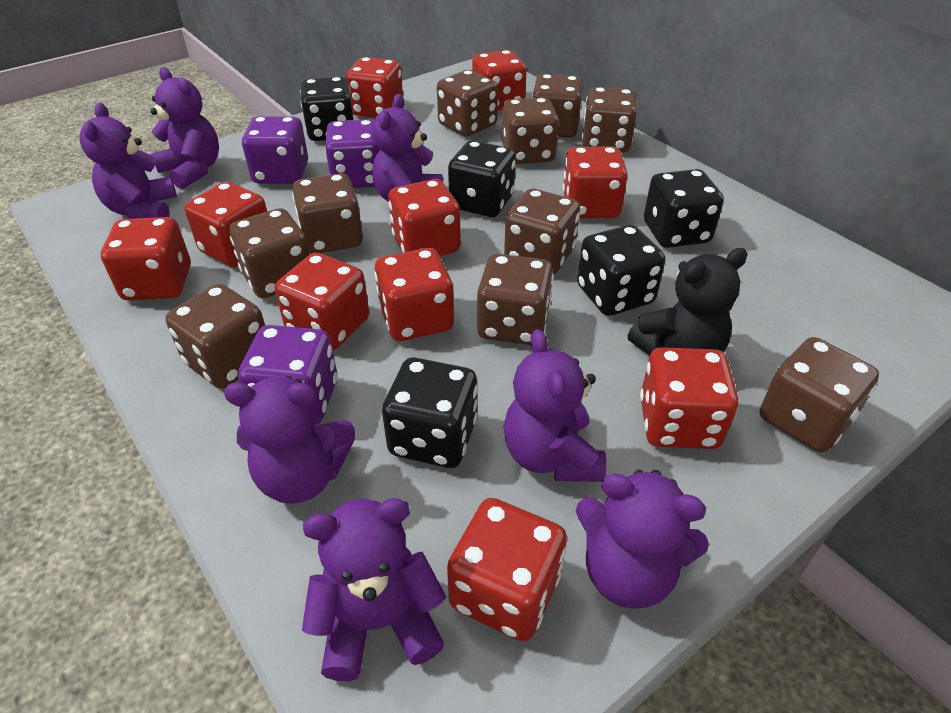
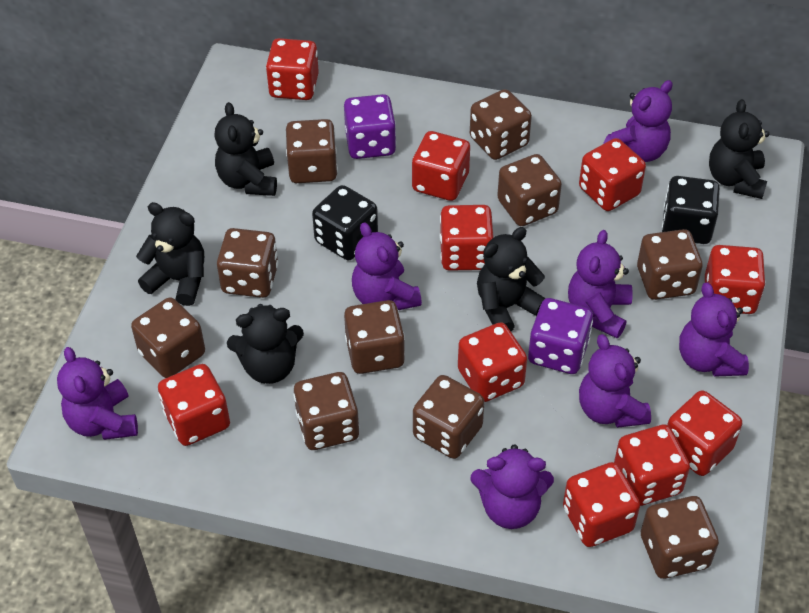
black dice: 5 -> 2
black teddy bear: 1 -> 5
purple dice: 3 -> 2

